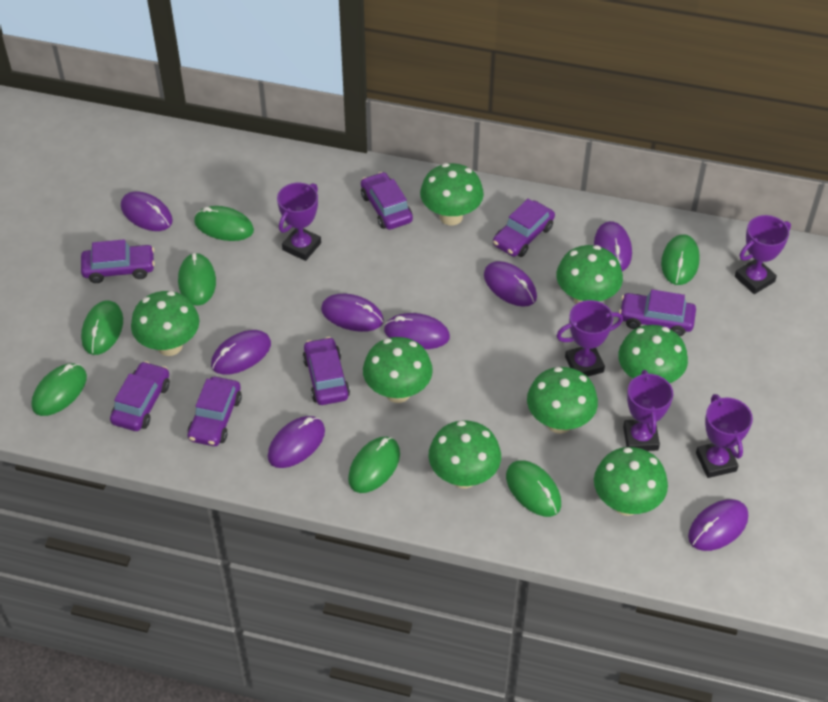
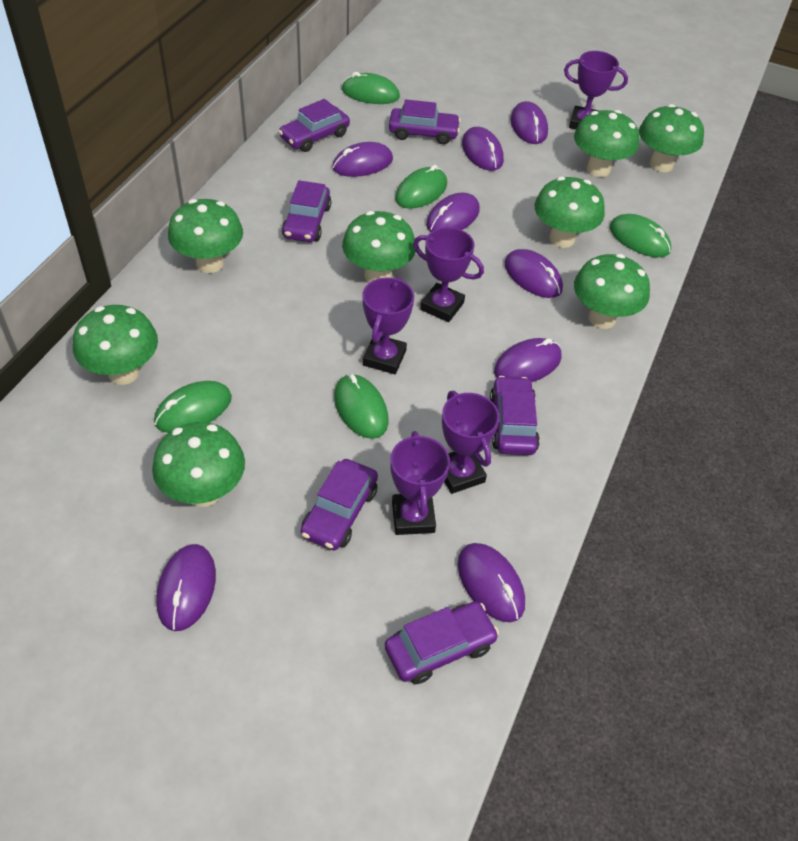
green mouse: 7 -> 5
purple car: 7 -> 6

